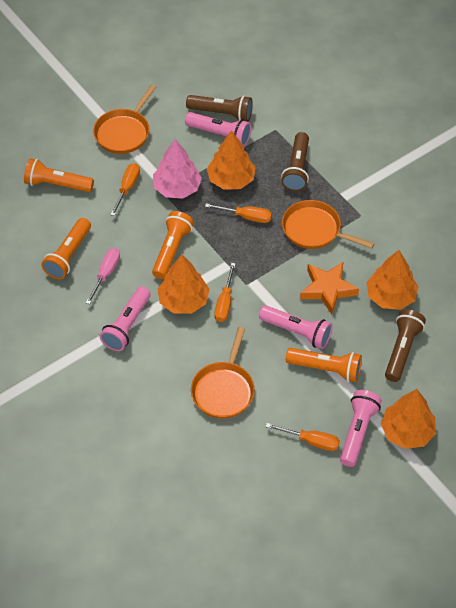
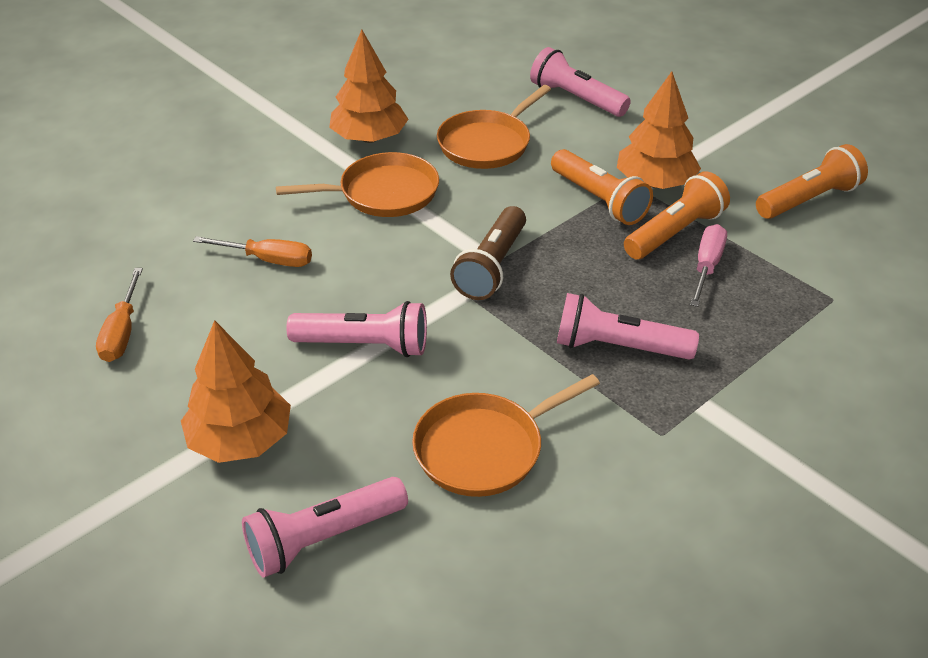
brown flashlight: 3 -> 1
orange flashlight: 4 -> 3
orange screwdriver: 4 -> 2
orange star: 1 -> 0
orange tree: 4 -> 3
pink tree: 1 -> 0

